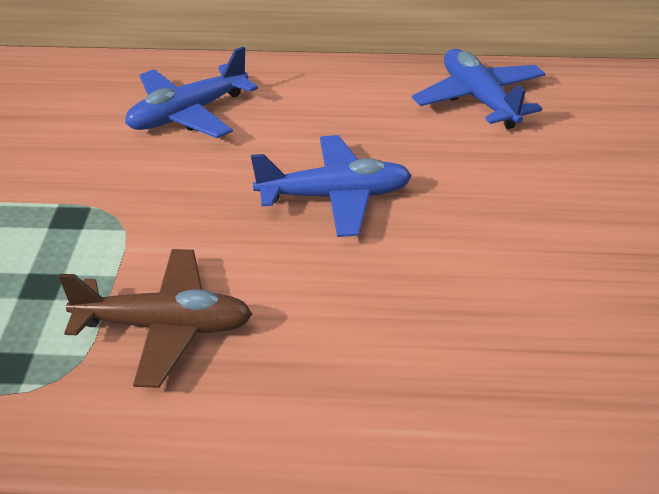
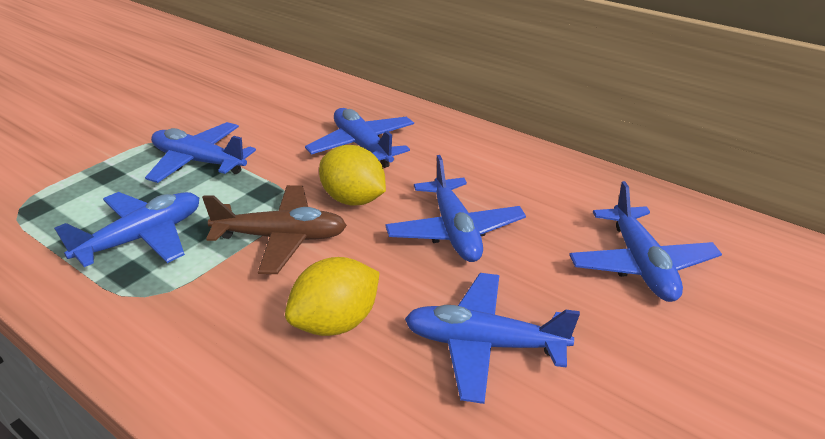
blue plane: 3 -> 6
yellow lemon: 0 -> 2

